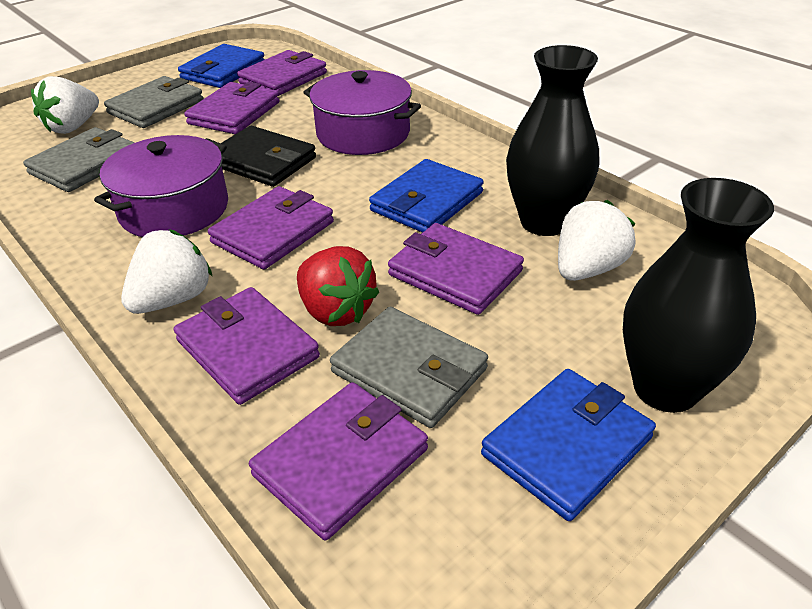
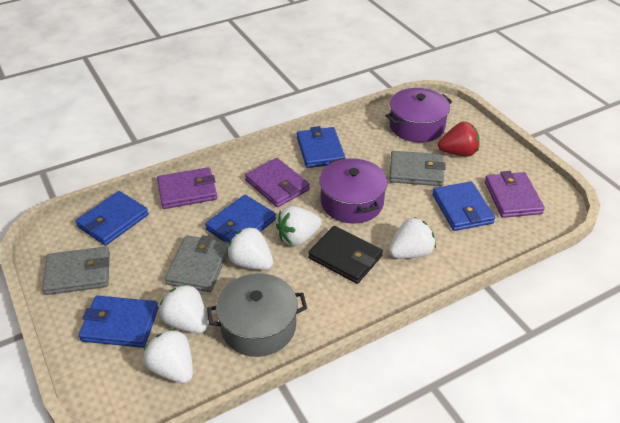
black vase: 2 -> 0
blue wallet: 3 -> 5
grey pot: 0 -> 1
purple wallet: 6 -> 3
white strawberry: 3 -> 5

